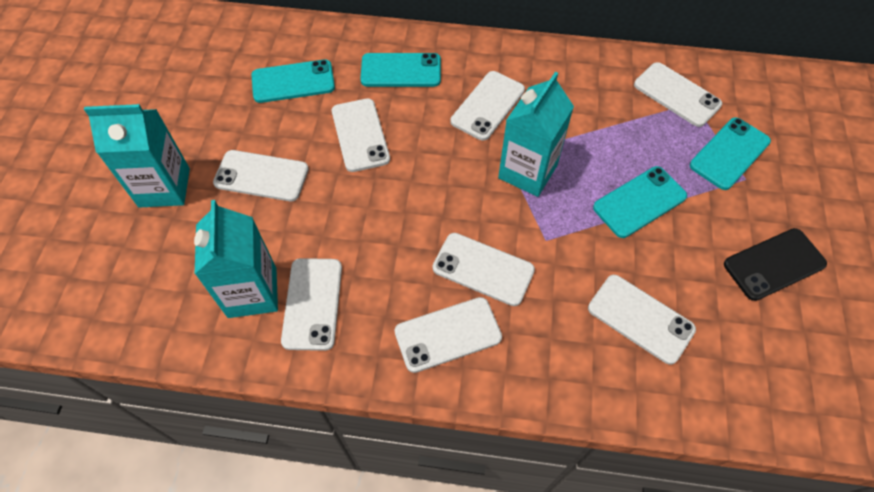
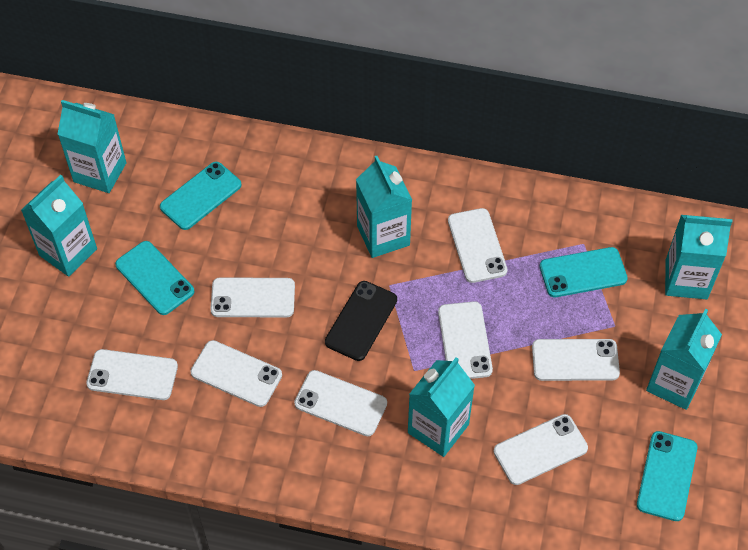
turquoise carton: 3 -> 6

